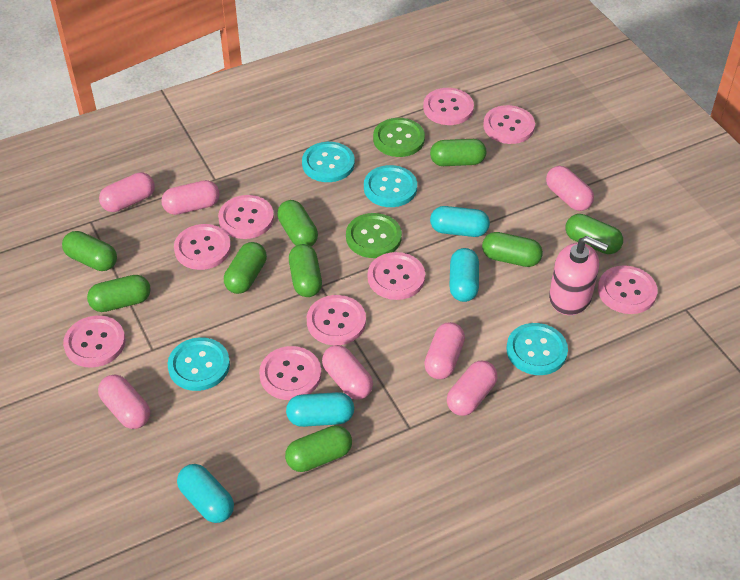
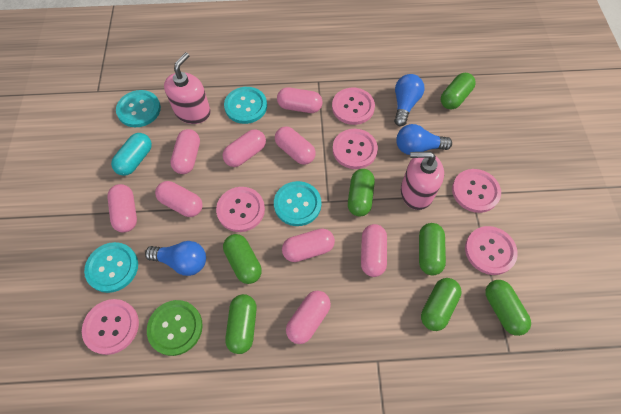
blue light bulb: 0 -> 3
green button: 2 -> 1
green capsule: 9 -> 7
pink button: 9 -> 6
pink capsule: 7 -> 9
pink soap dispenser: 1 -> 2
turquoise capsule: 4 -> 1

